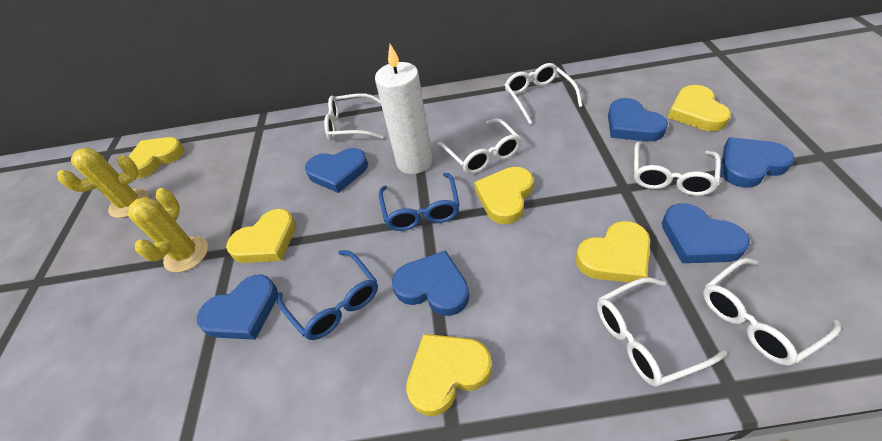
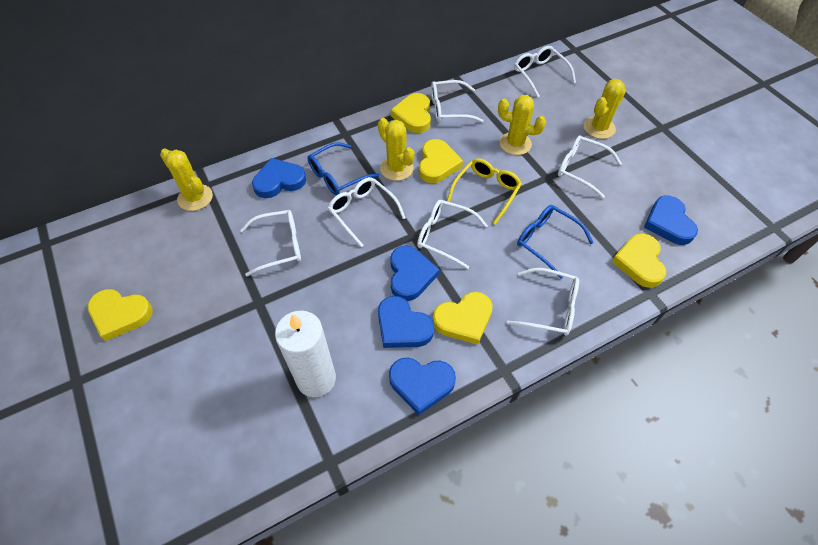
blue heart: 6 -> 5
white glasses: 6 -> 7
yellow cactus: 2 -> 4
yellow glasses: 0 -> 1
yellow heart: 6 -> 5

